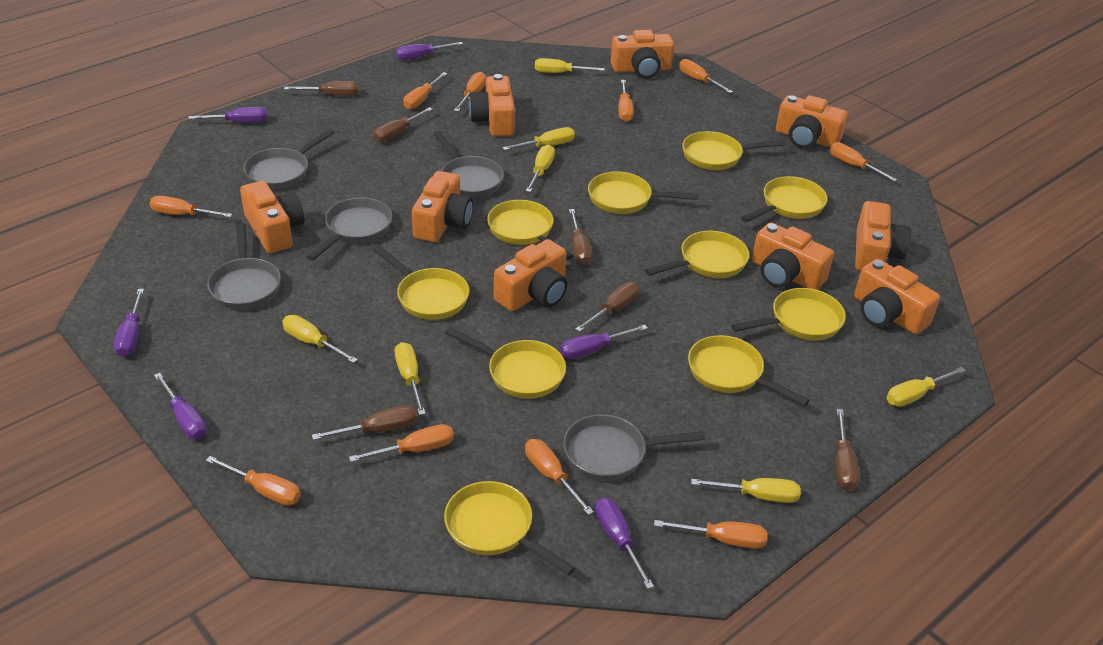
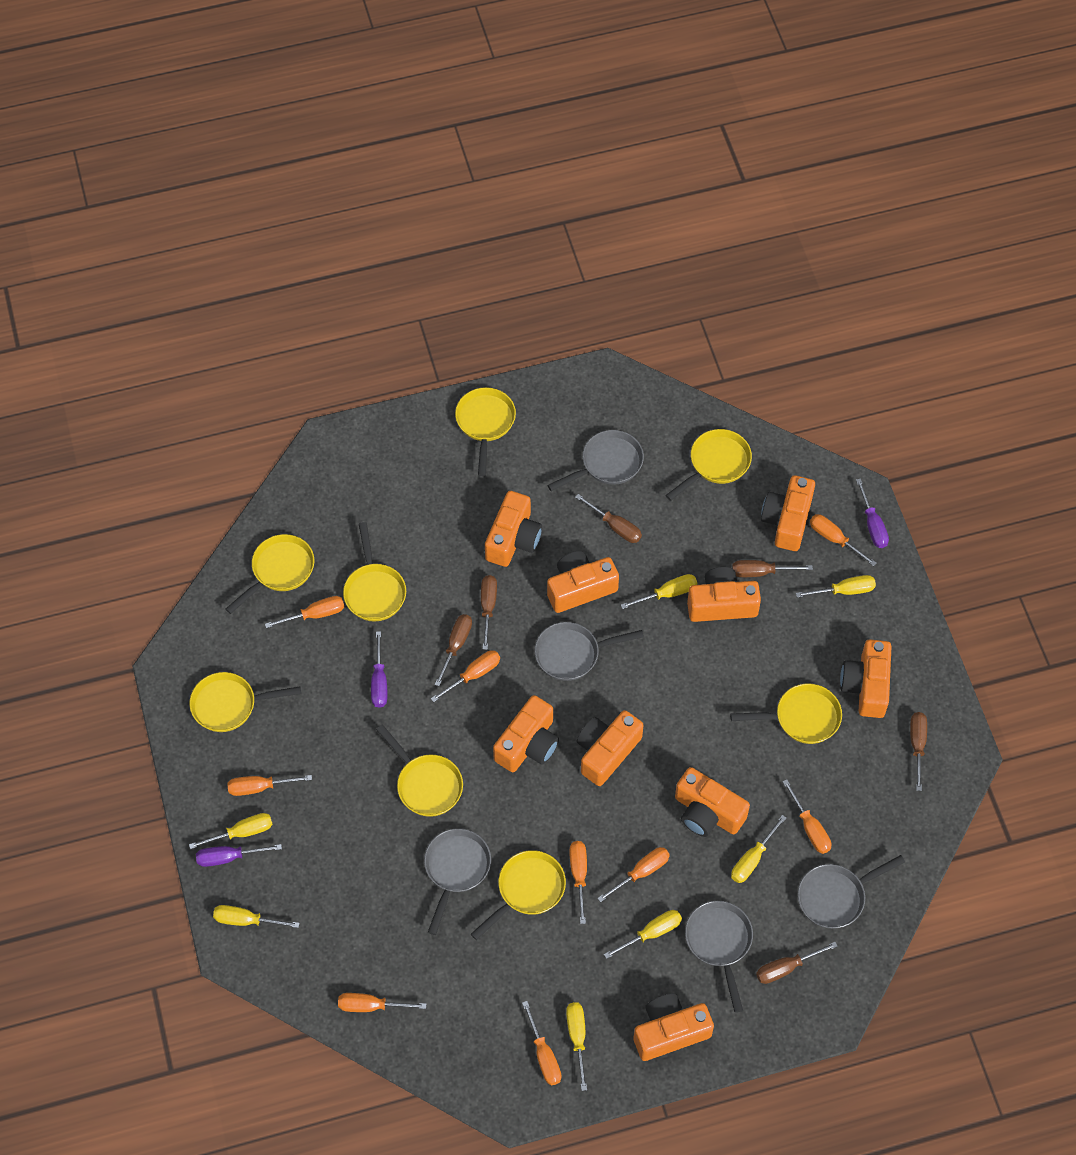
orange screwdriver: 10 -> 9
purple screwdriver: 6 -> 3
yellow pan: 10 -> 8

